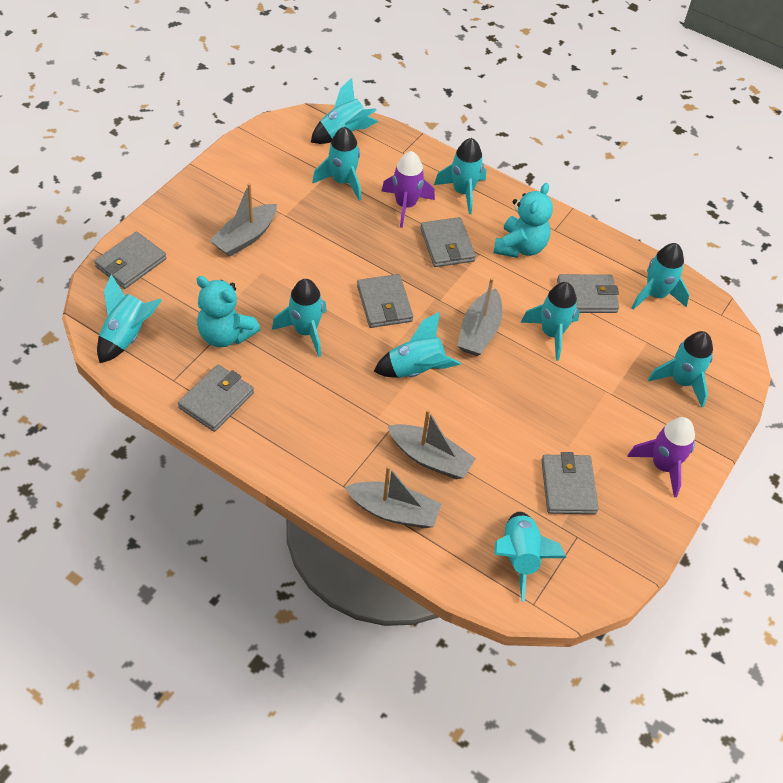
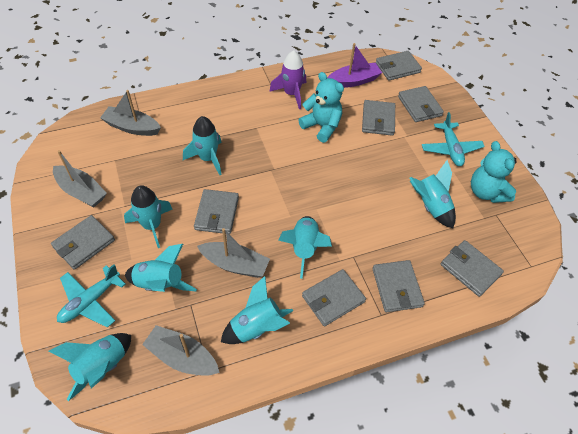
grey wallet: 6 -> 8
purple boat: 0 -> 1
purple rocket: 2 -> 1
turquoise plane: 0 -> 2
turquoise rocket: 10 -> 7

